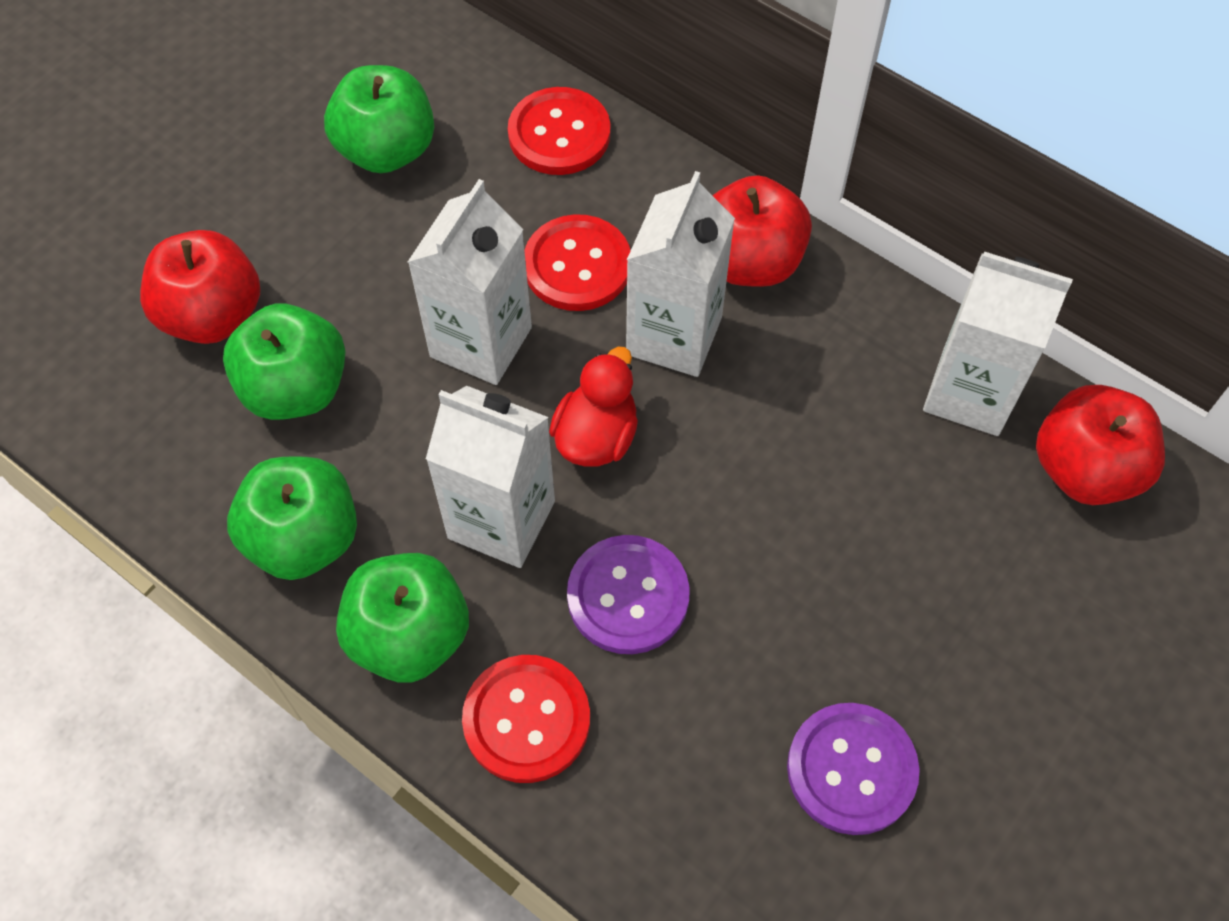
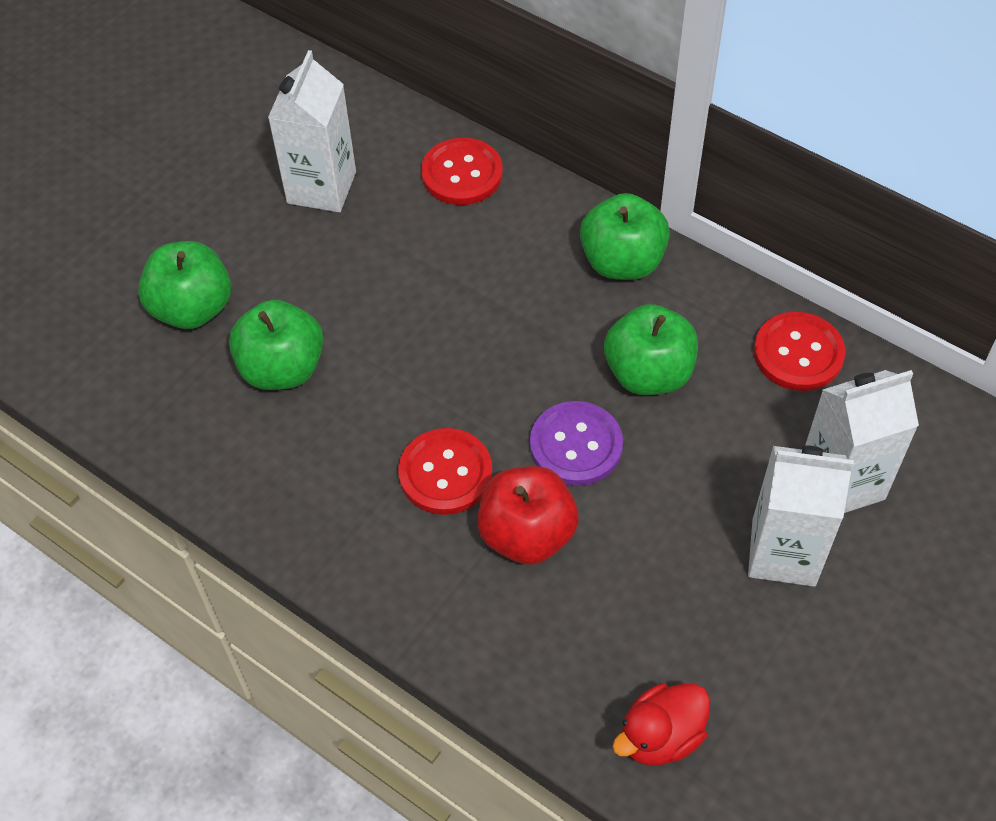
purple button: 2 -> 1
red apple: 3 -> 1
white carton: 4 -> 3

